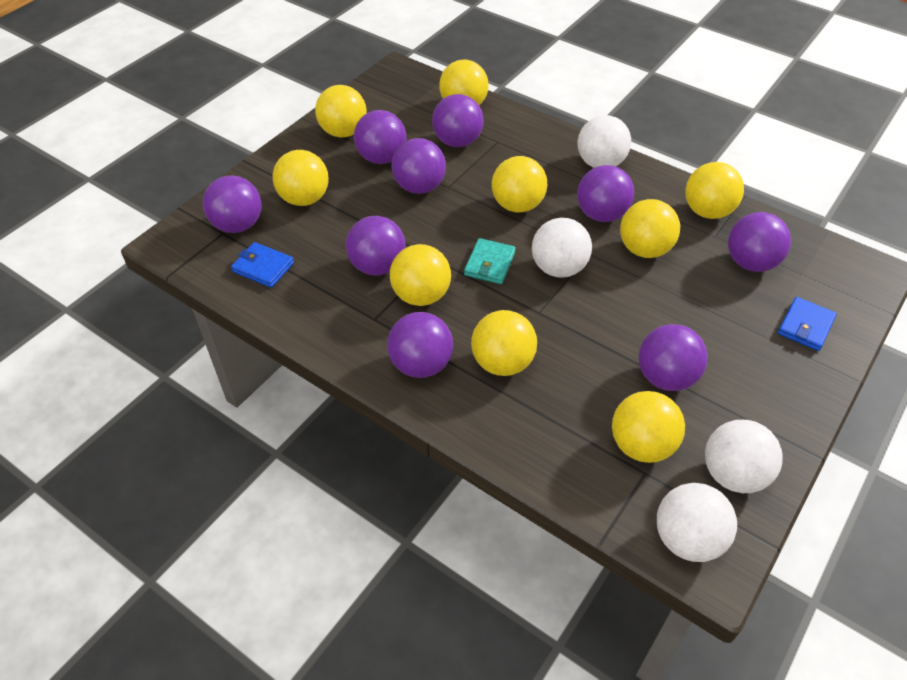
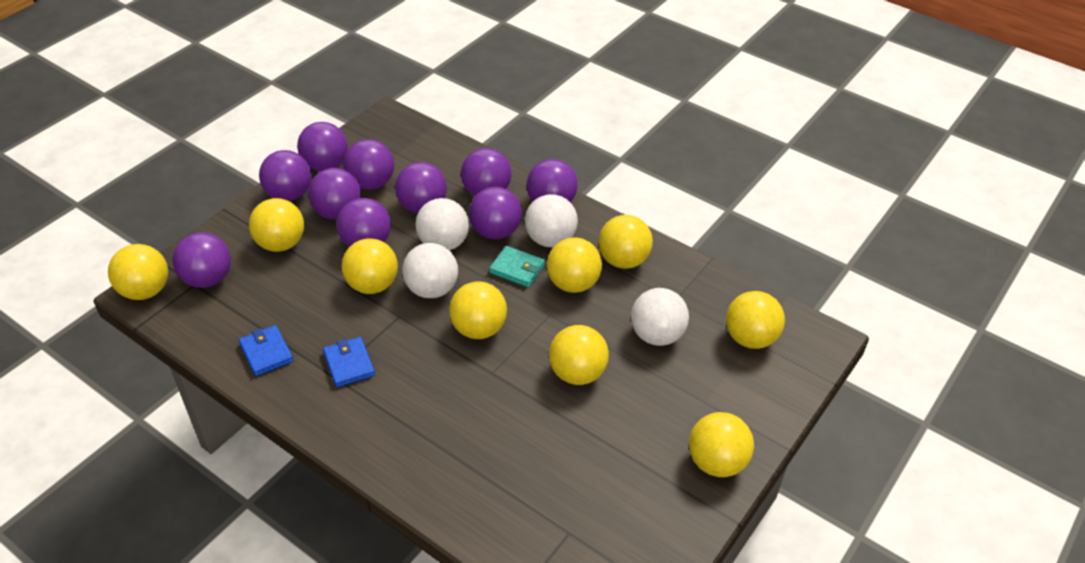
purple ball: 9 -> 10

